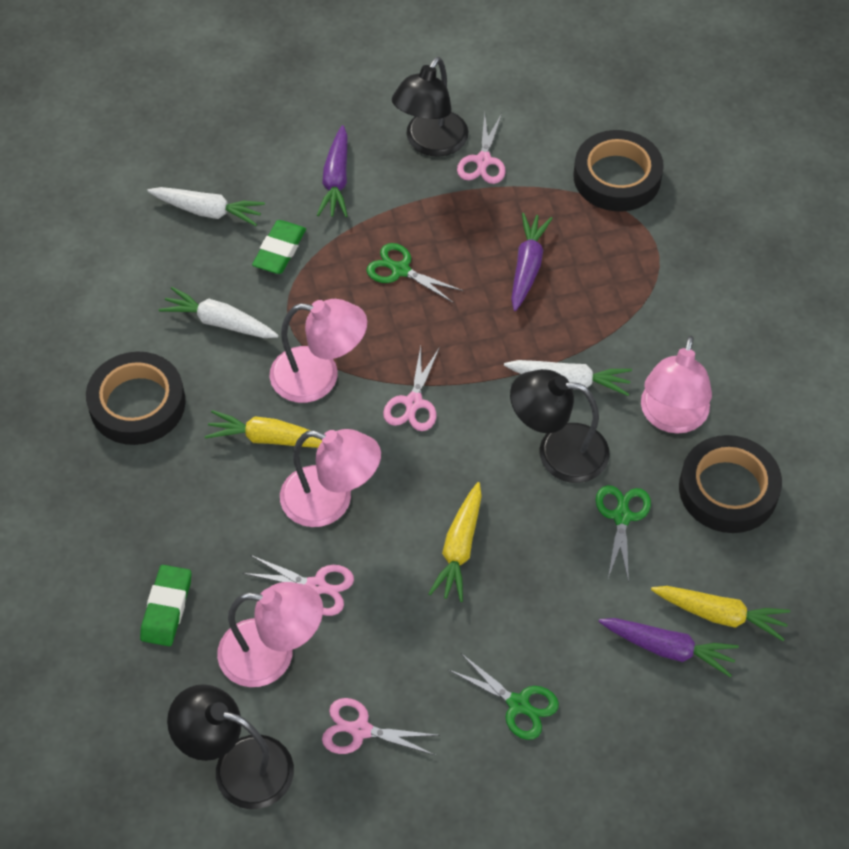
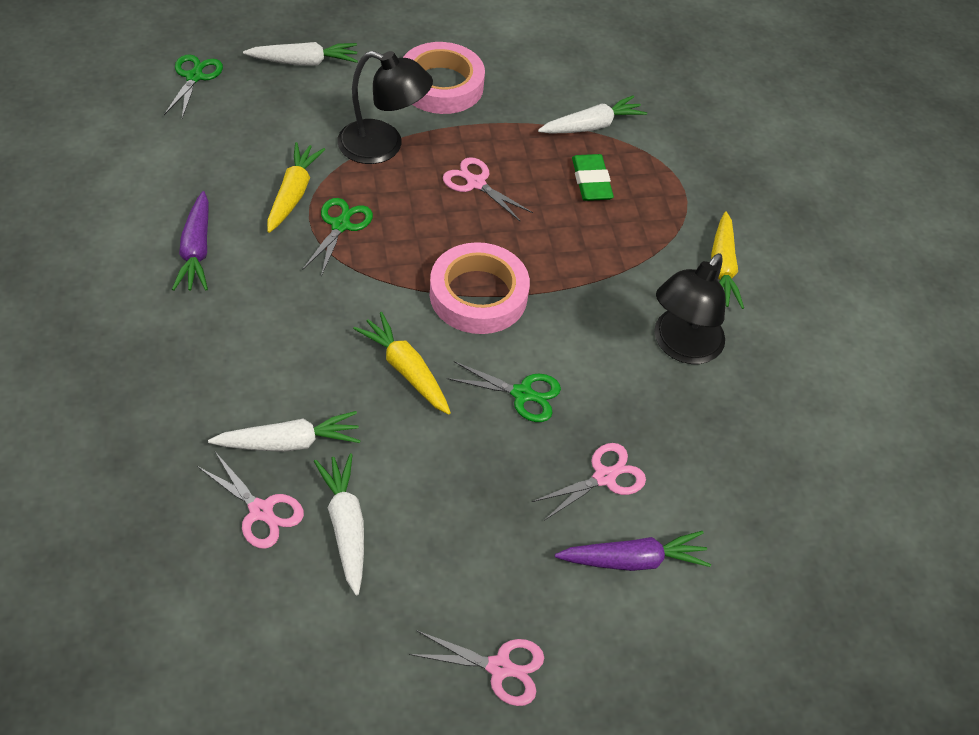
black lamp: 3 -> 2
black tape: 3 -> 0
green eraser: 2 -> 1
pink lamp: 4 -> 0
pink tape: 0 -> 2
purple carrot: 3 -> 2
white carrot: 3 -> 4

